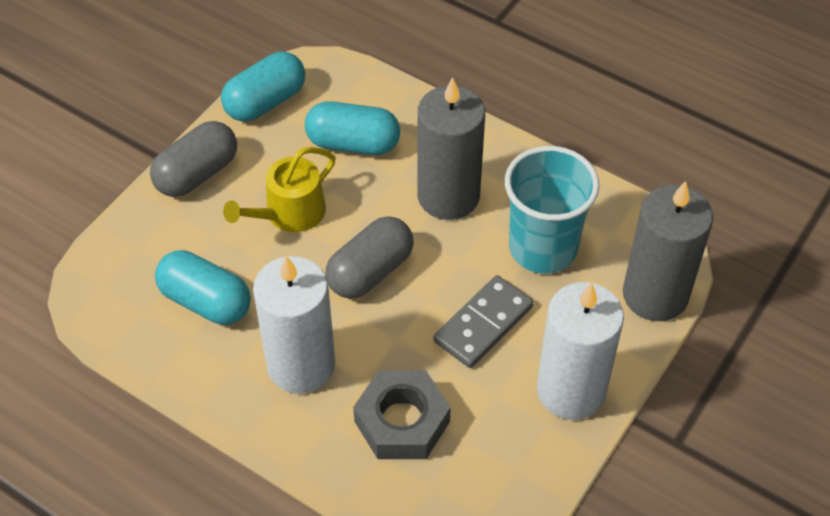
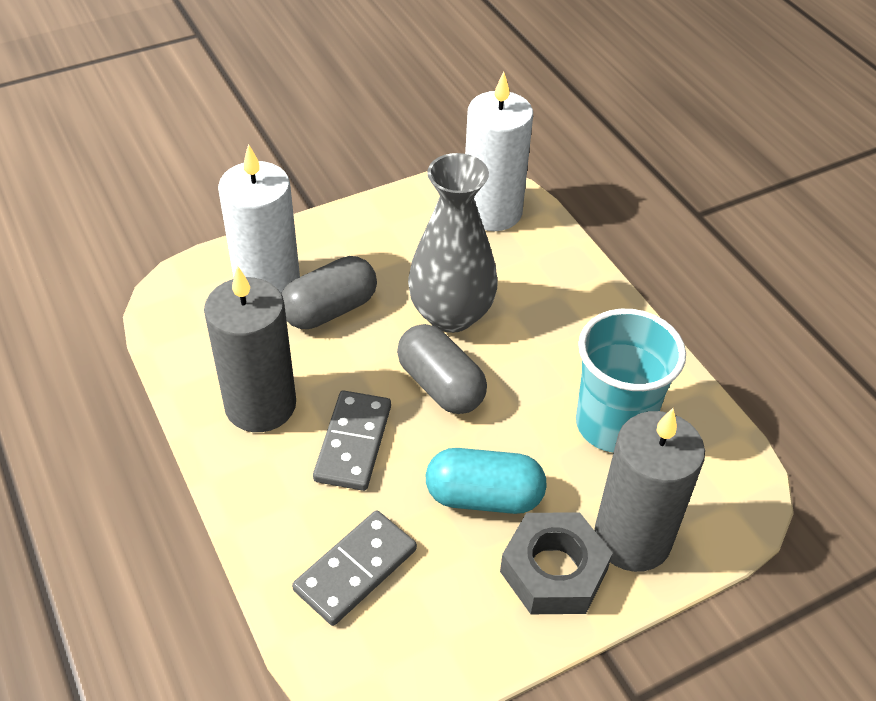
grey domino: 1 -> 2
grey vase: 0 -> 1
turquoise capsule: 3 -> 1
yellow watering can: 1 -> 0

